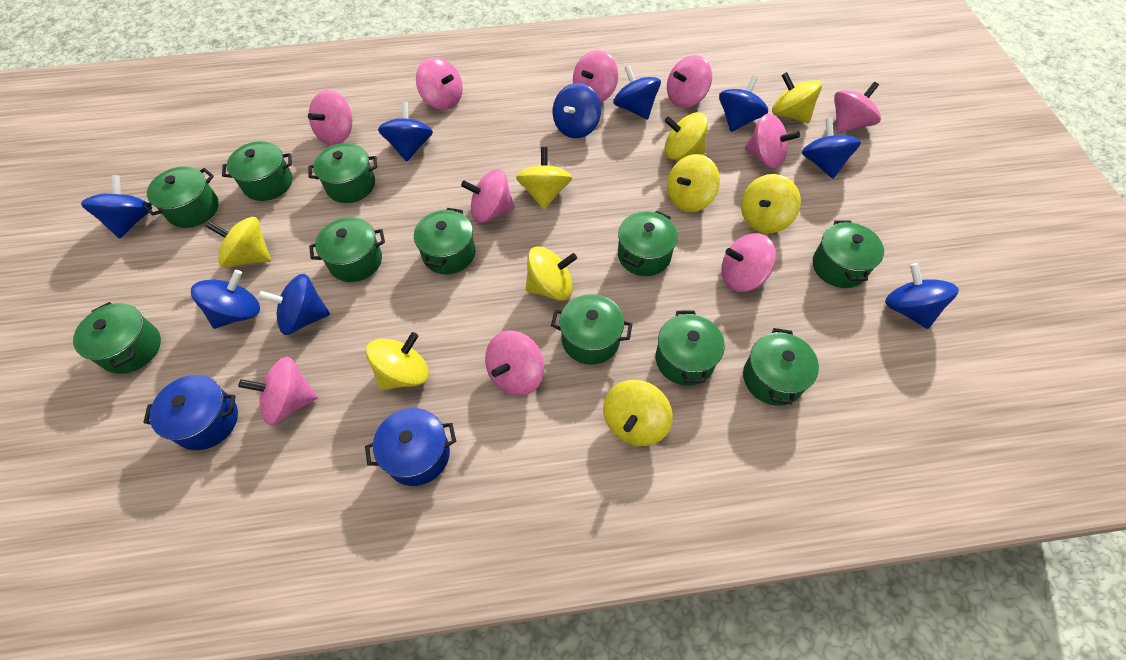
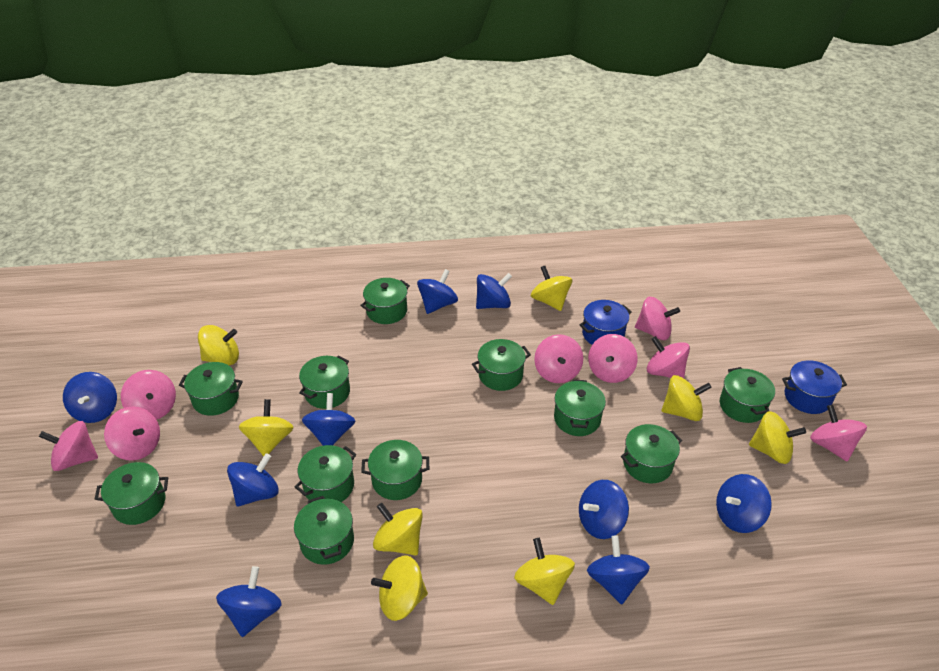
pink spinning top: 10 -> 8
yellow spinning top: 9 -> 8

